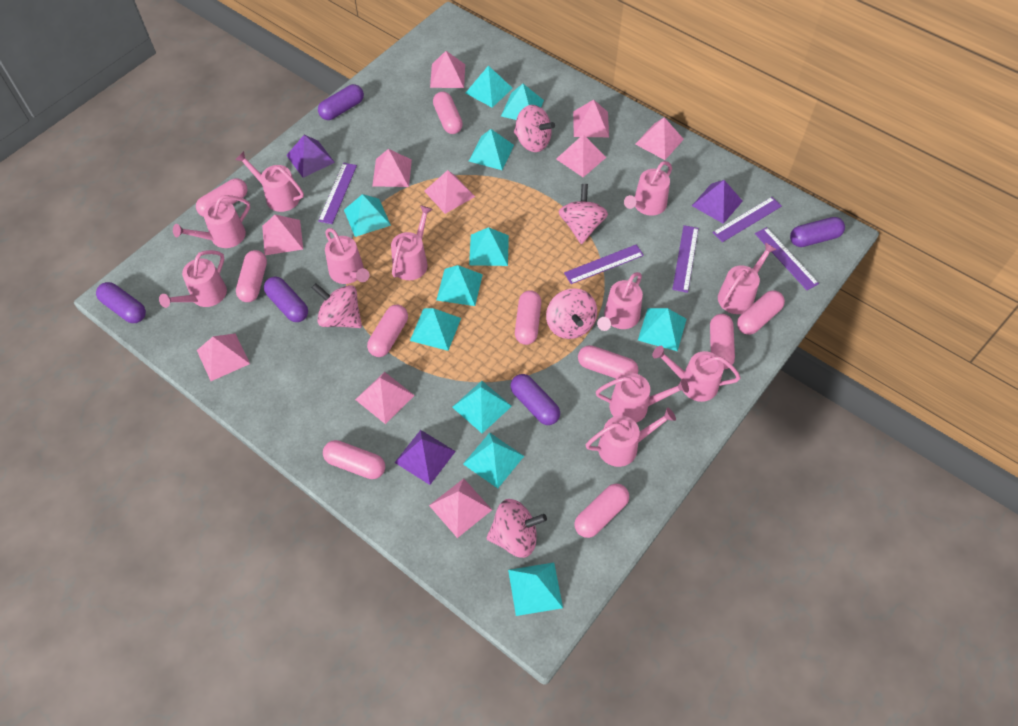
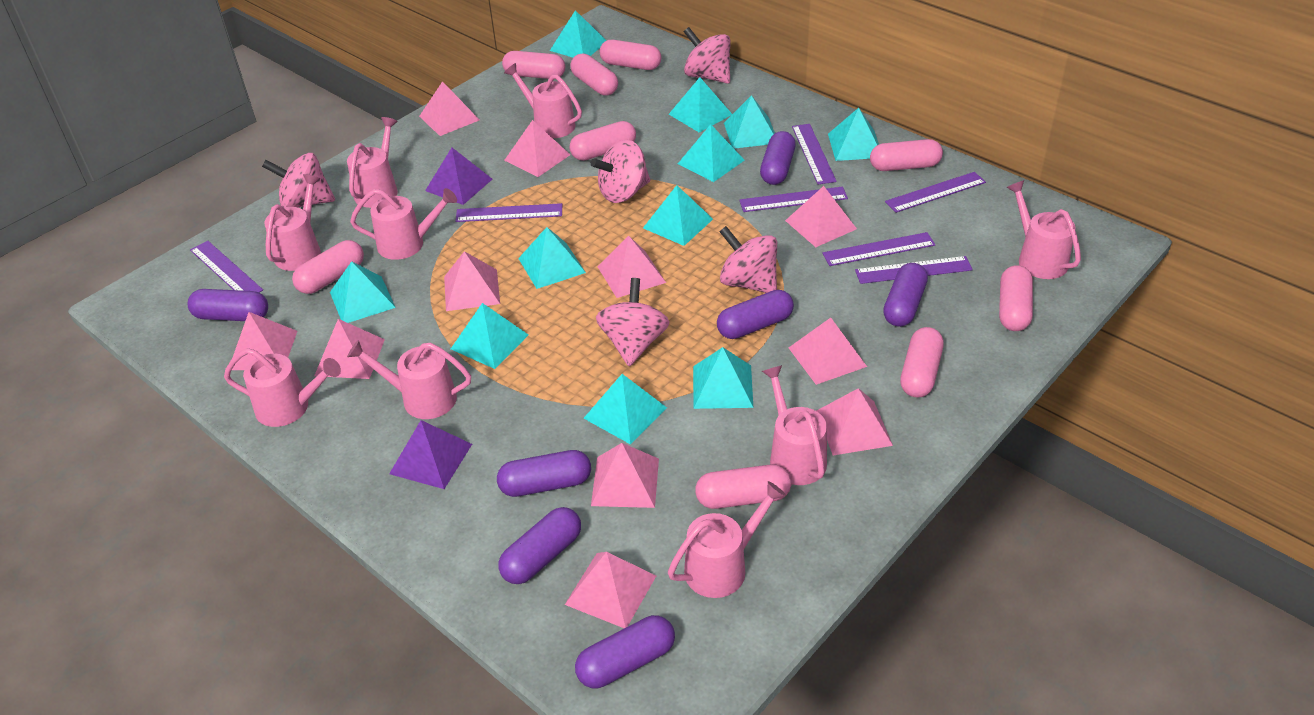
pink capsule: 10 -> 9
pink pyramid: 10 -> 11
pink watering can: 11 -> 9
purple capsule: 5 -> 7
purple pyramid: 3 -> 2
purple ruler: 5 -> 7

